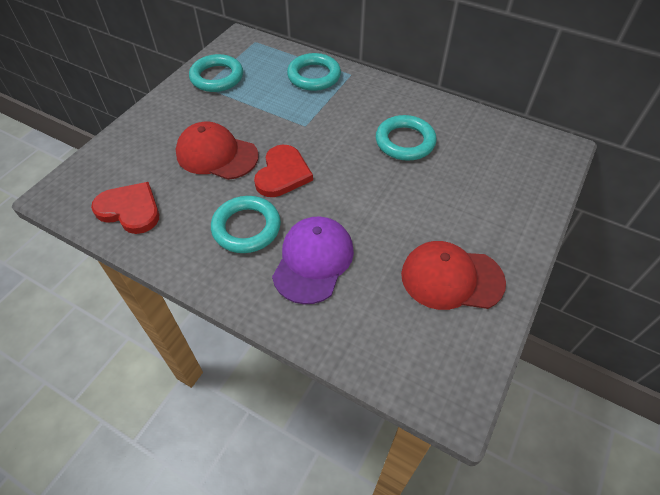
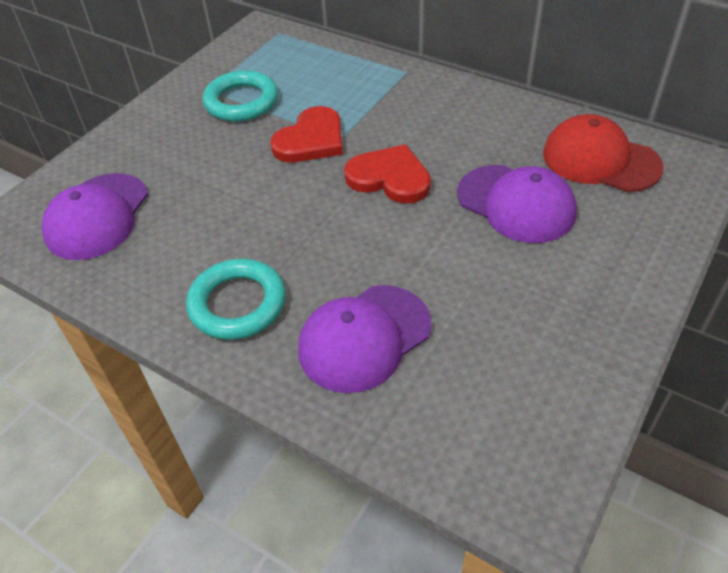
purple cap: 1 -> 3
red cap: 2 -> 1
turquoise ring: 4 -> 2

